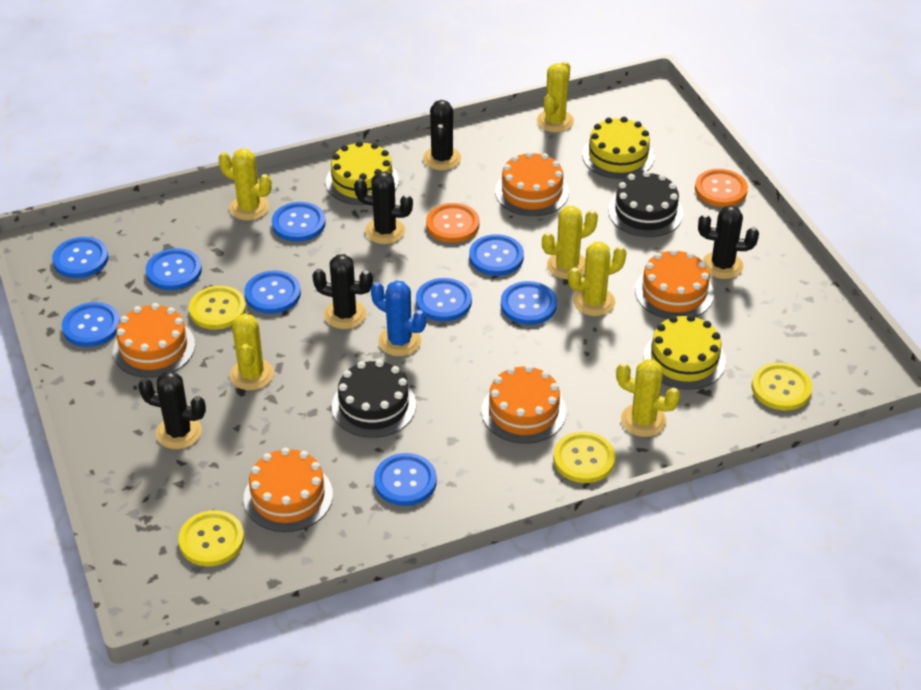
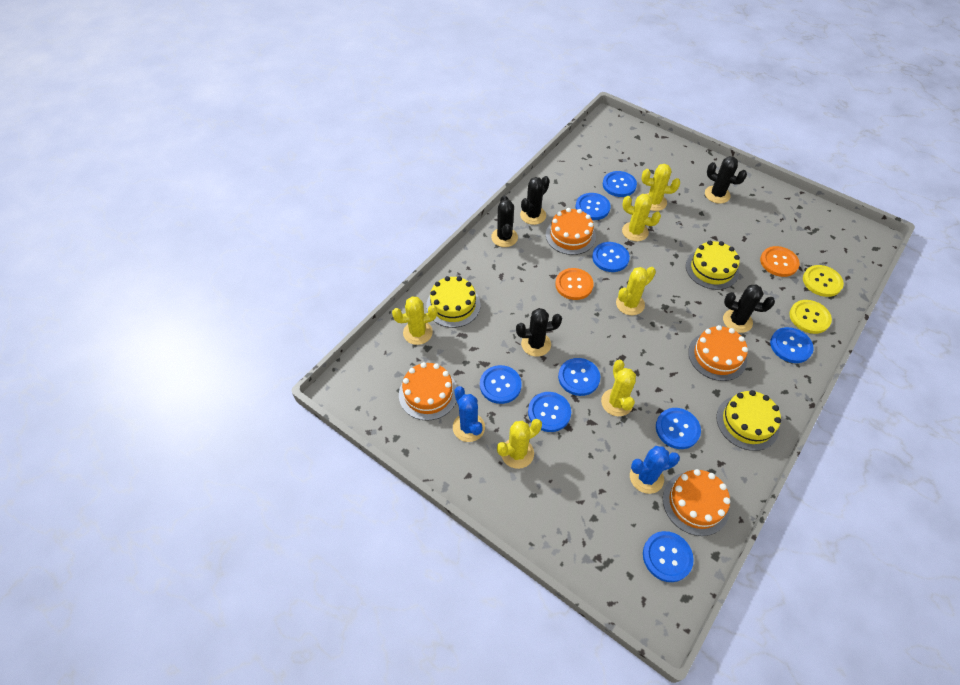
black cake: 2 -> 0
blue cactus: 1 -> 2
orange cake: 5 -> 4
yellow button: 4 -> 2

